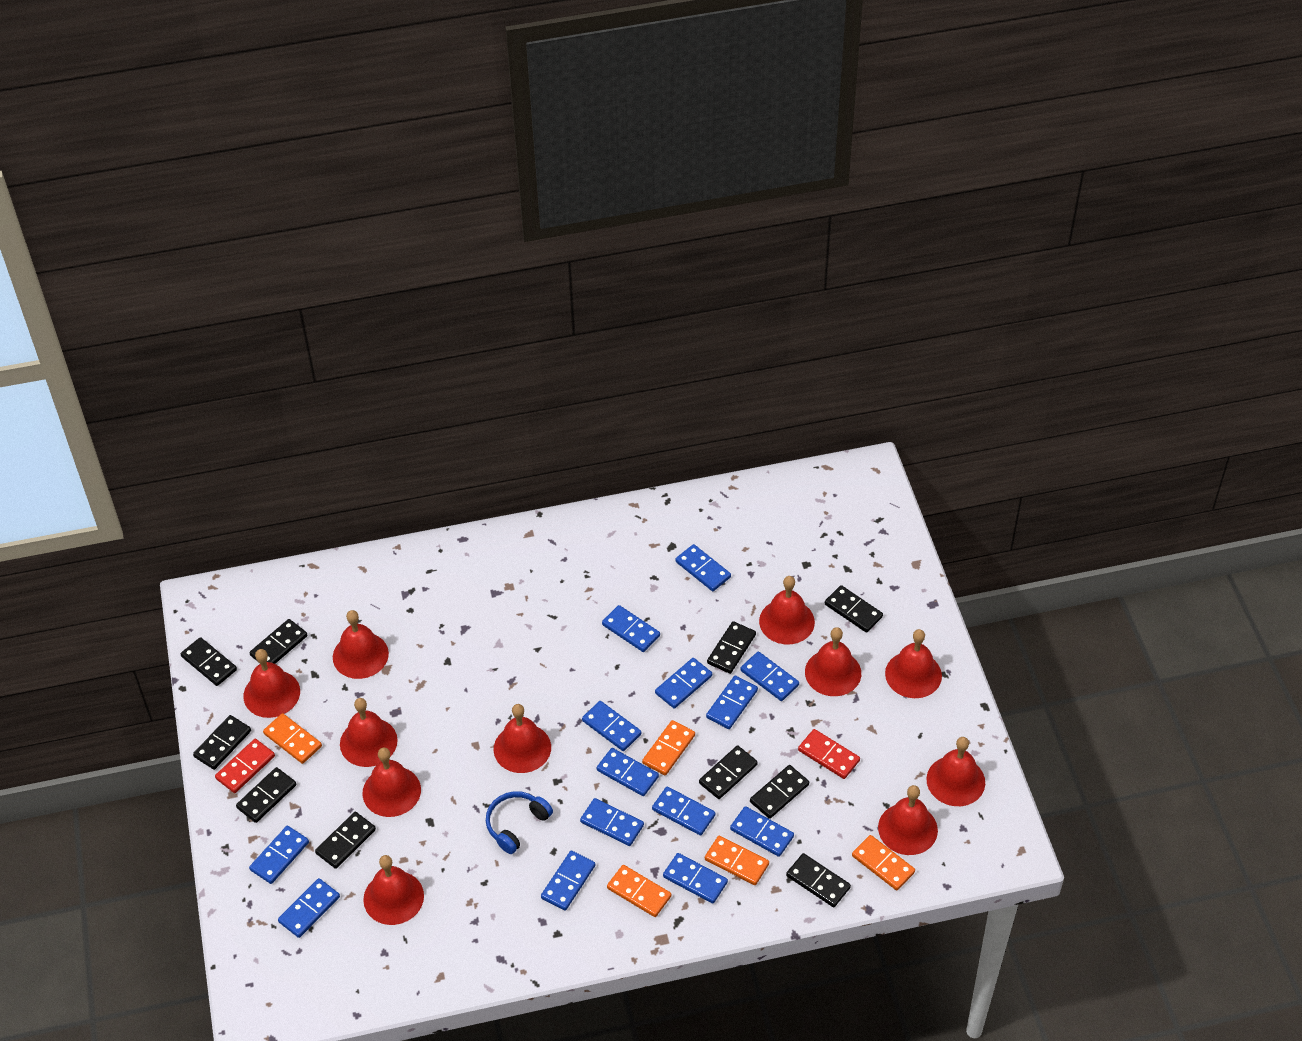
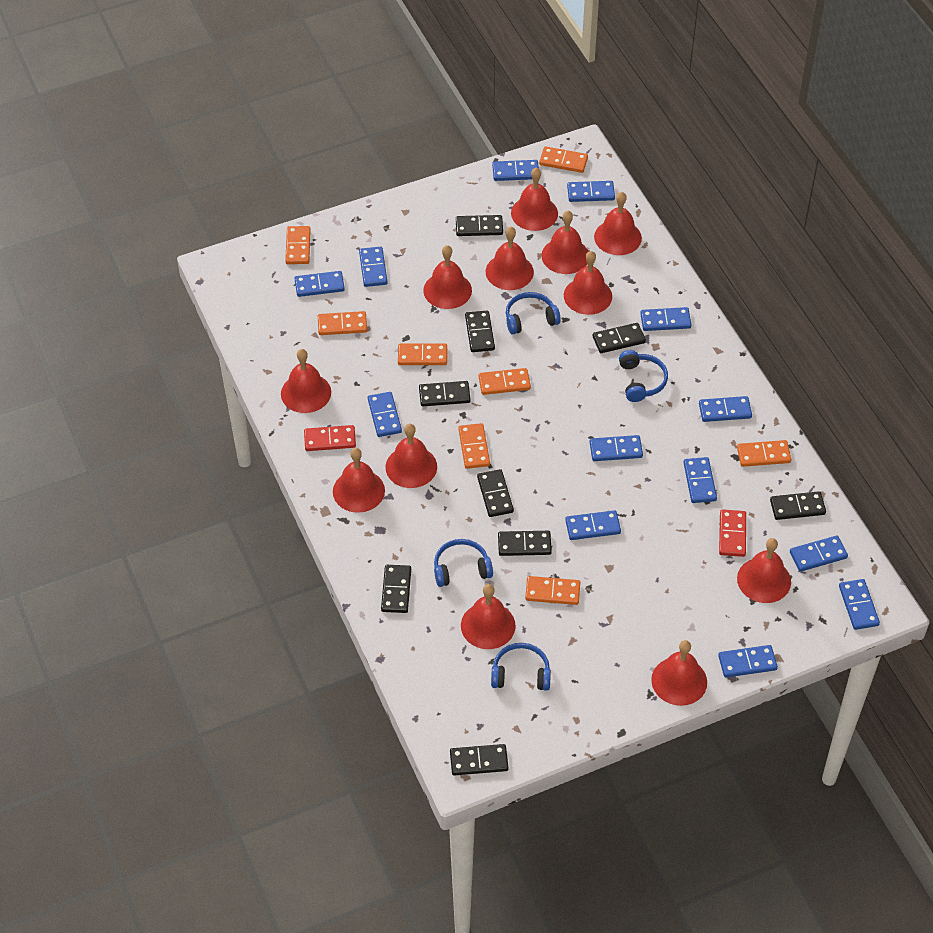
black domino: 10 -> 9
blue domino: 14 -> 13
blue headphones: 1 -> 4
orange domino: 5 -> 8
red bell: 11 -> 12

